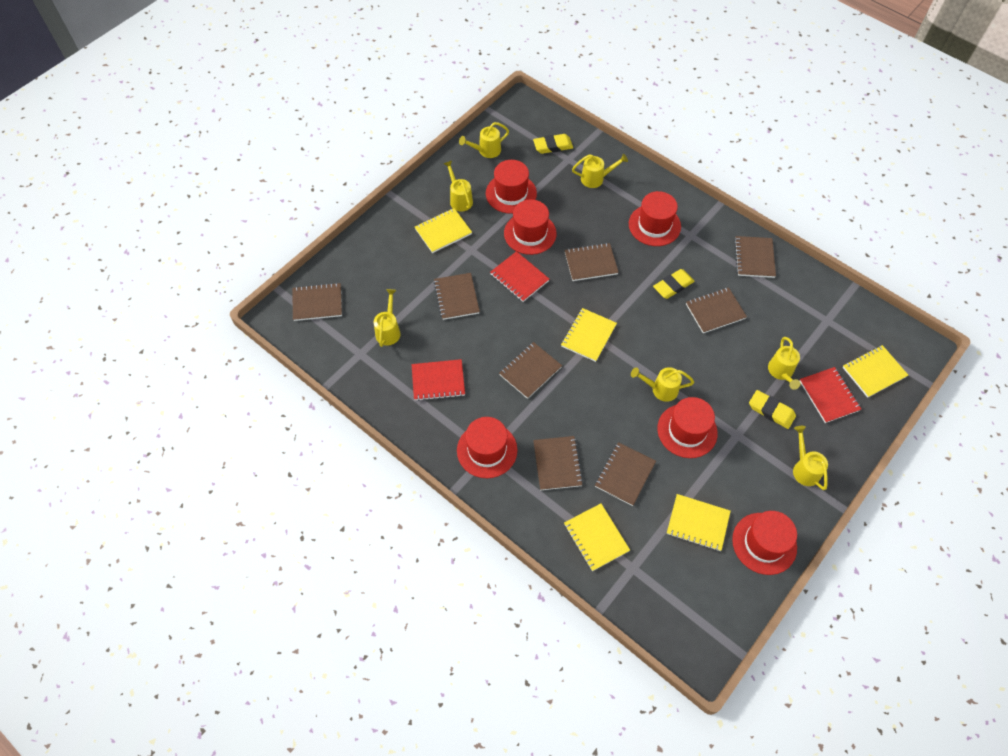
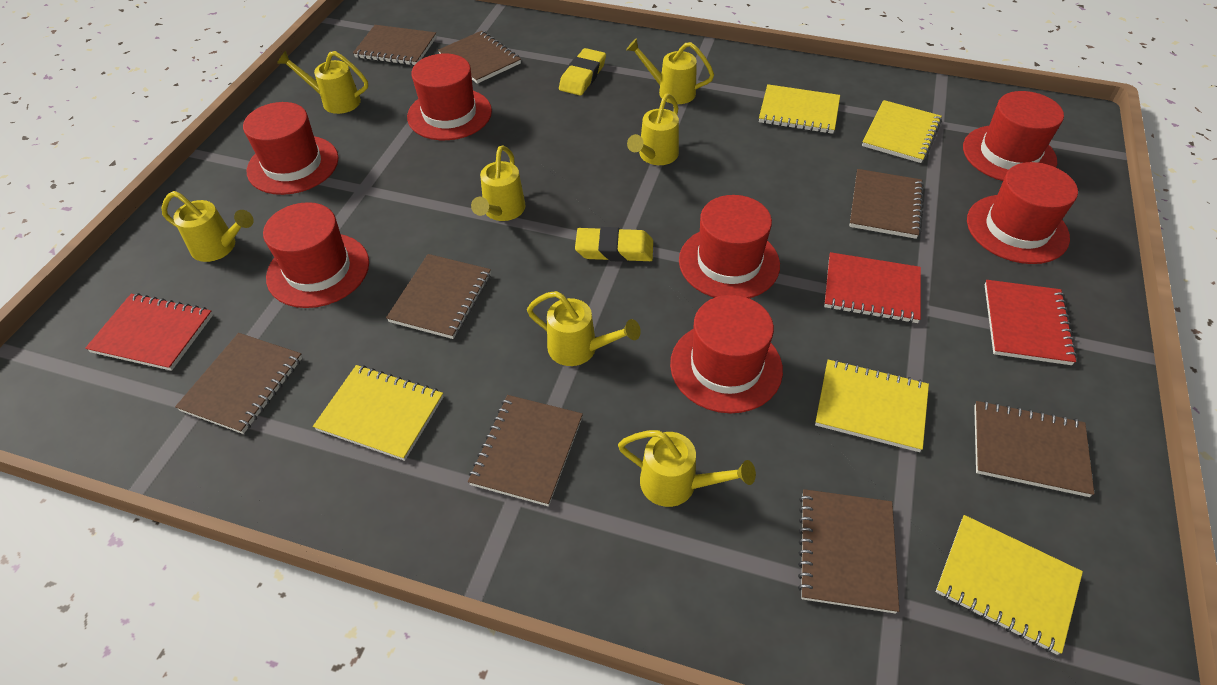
red hat: 6 -> 7
yellow eraser: 3 -> 2

